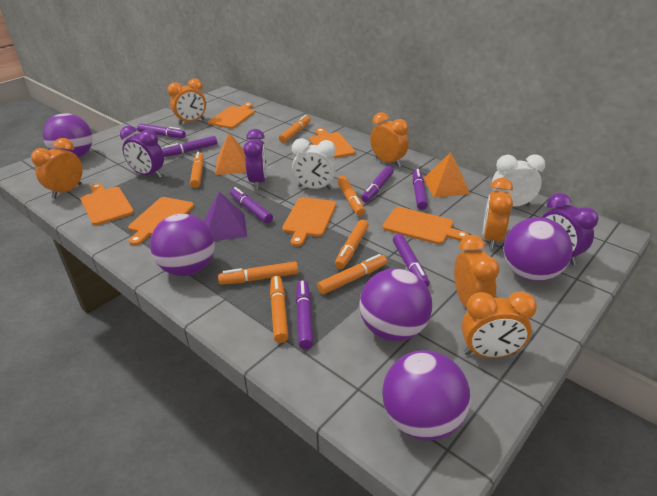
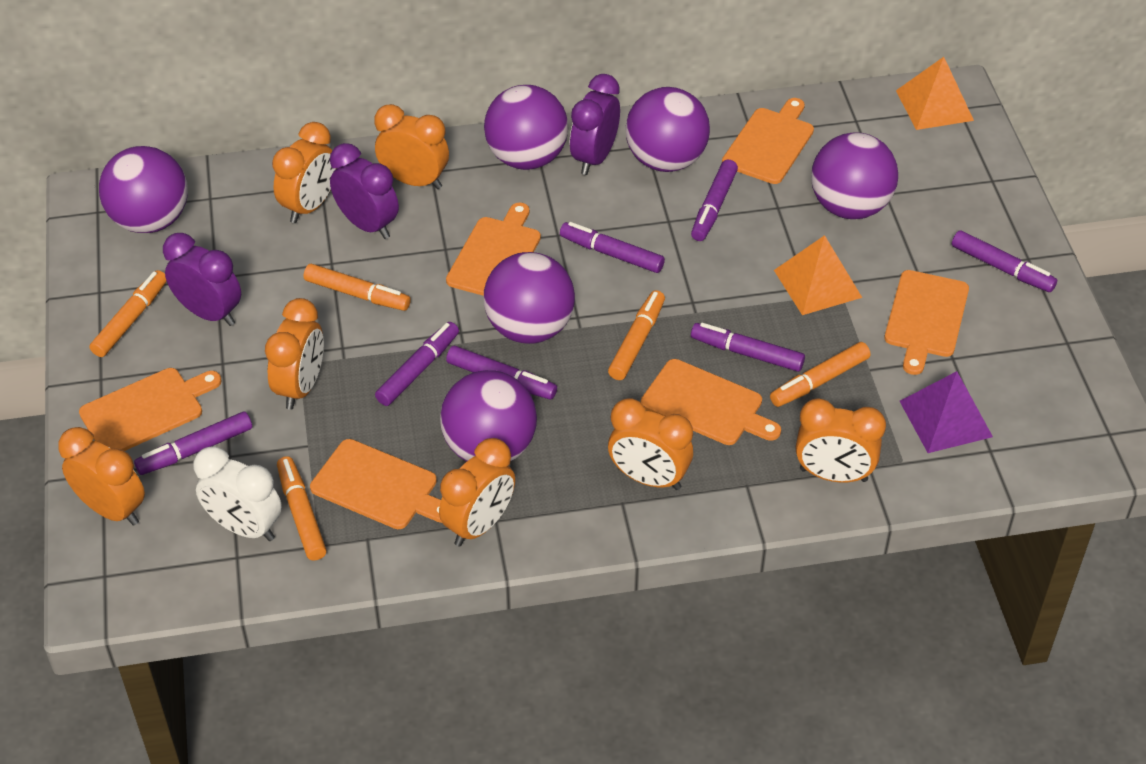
orange clock: 6 -> 7
orange marker: 7 -> 5
purple ball: 5 -> 6
white clock: 2 -> 1

